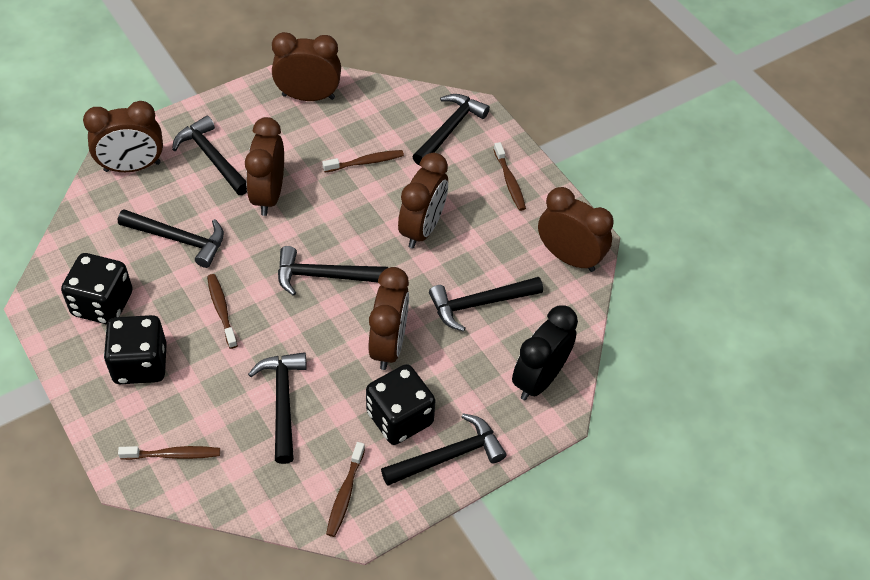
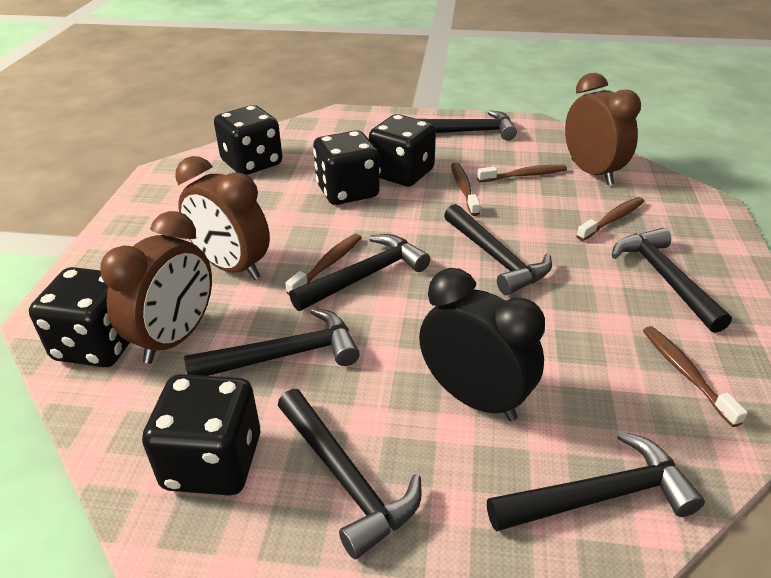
black dice: 3 -> 5
brown clock: 6 -> 3

